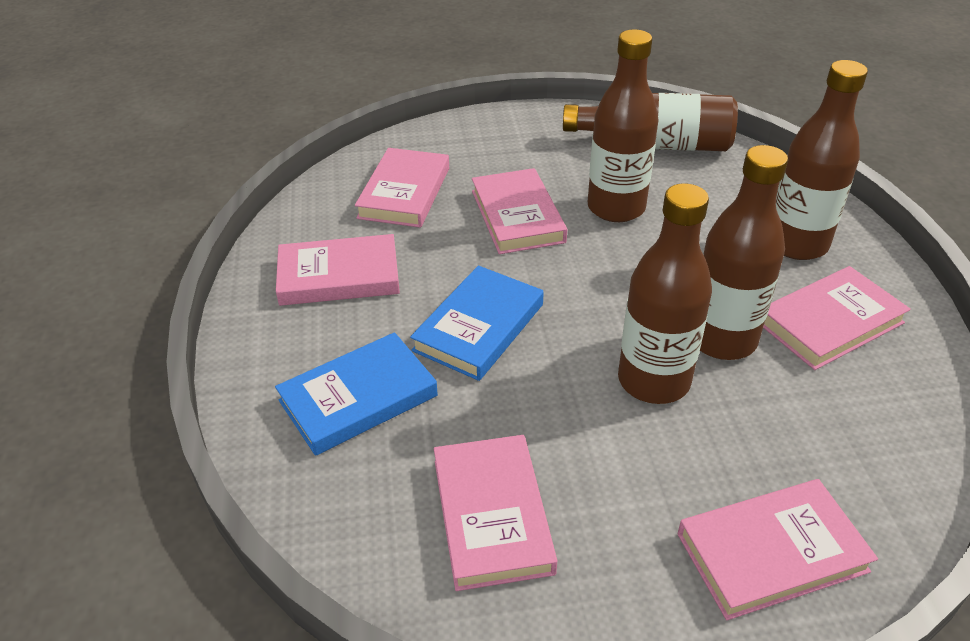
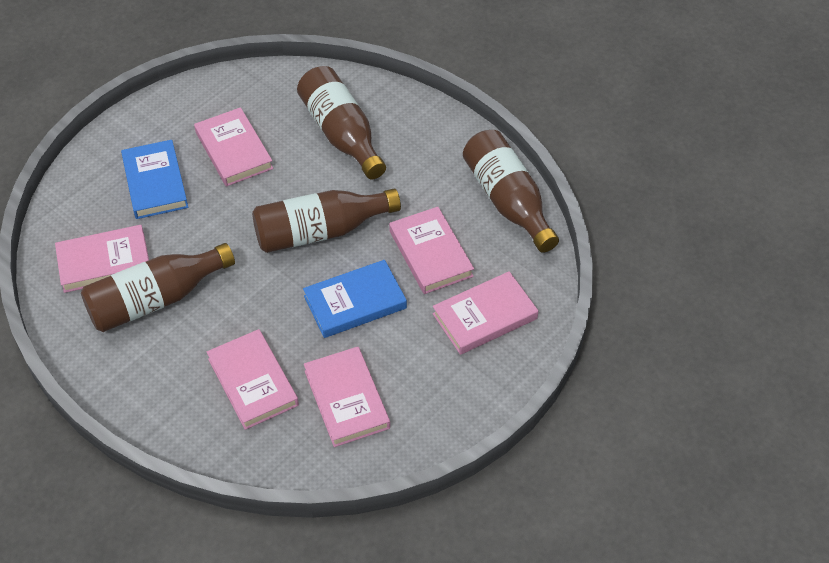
brown bottle: 5 -> 4

